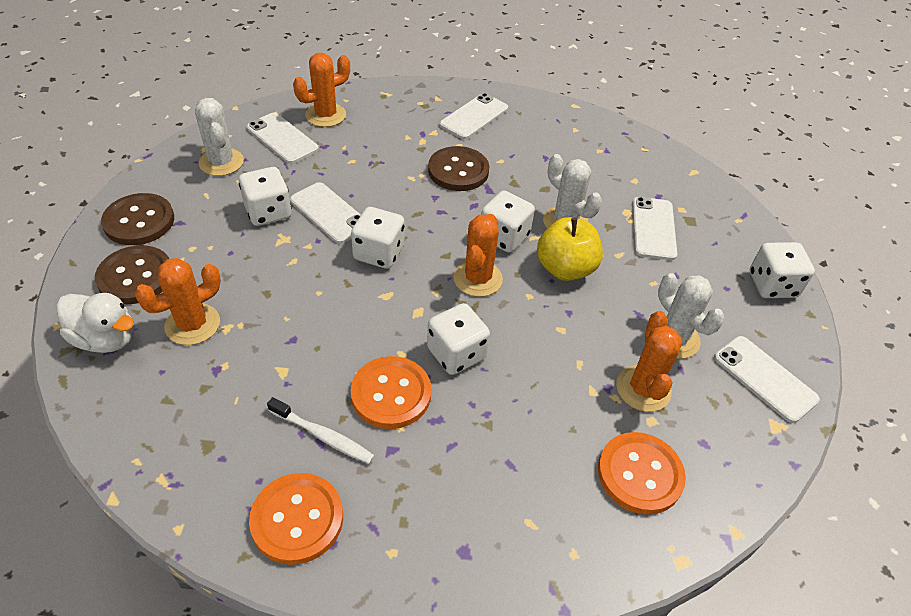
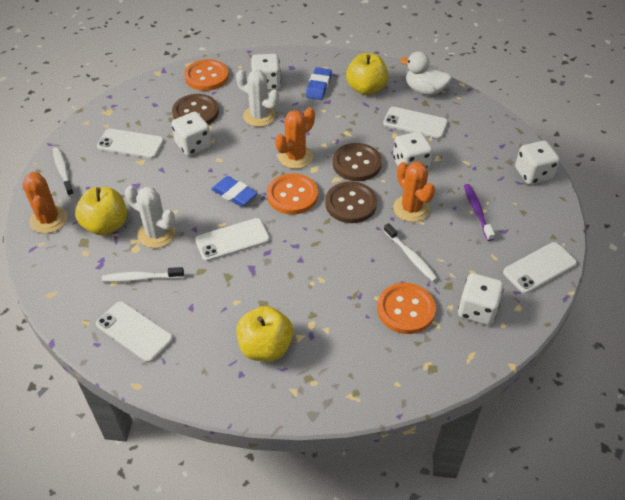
blue eraser: 0 -> 2
orange cactus: 4 -> 3
purple toothbrush: 0 -> 1
white cactus: 3 -> 2
white toothbrush: 1 -> 3
yellow apple: 1 -> 3

